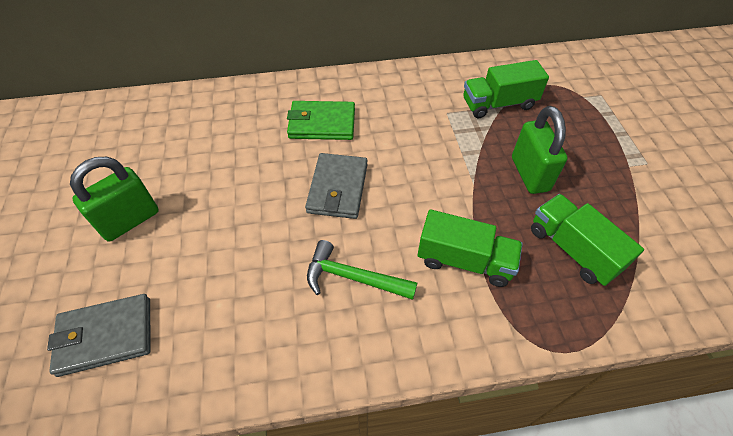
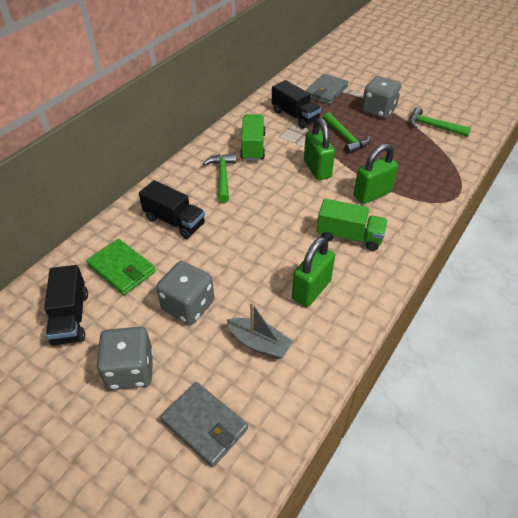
black truck: 0 -> 3
green hammer: 1 -> 3
green padlock: 2 -> 3
green truck: 3 -> 2
grey boat: 0 -> 1
grey dice: 0 -> 3

